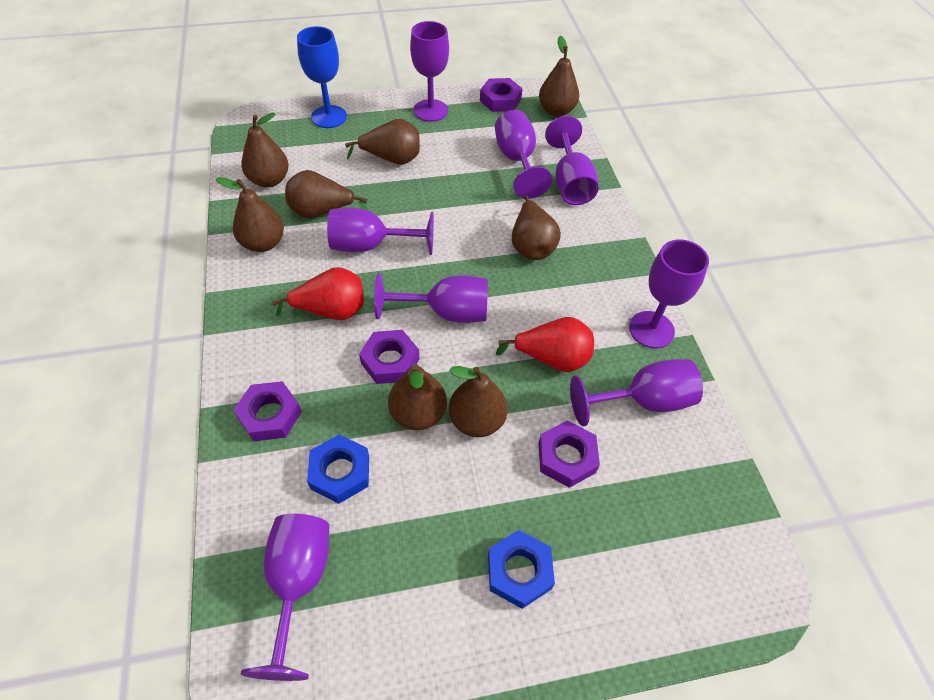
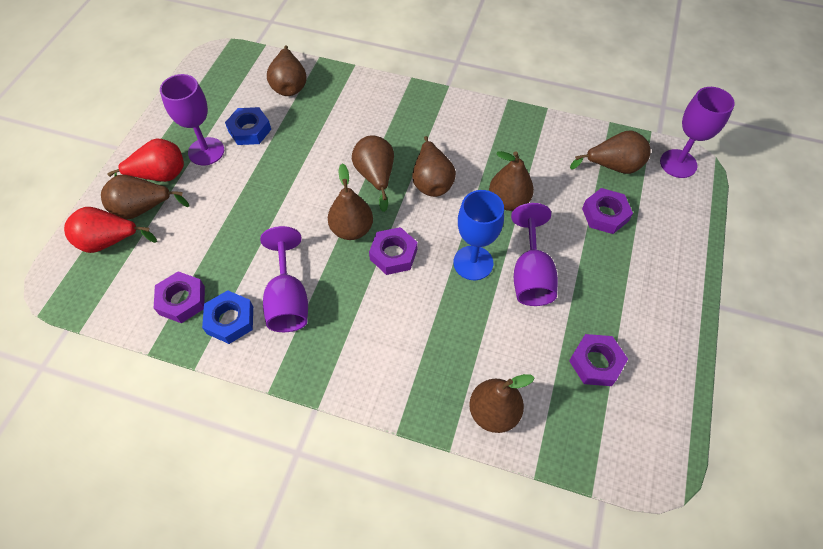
purple goblet: 8 -> 4

